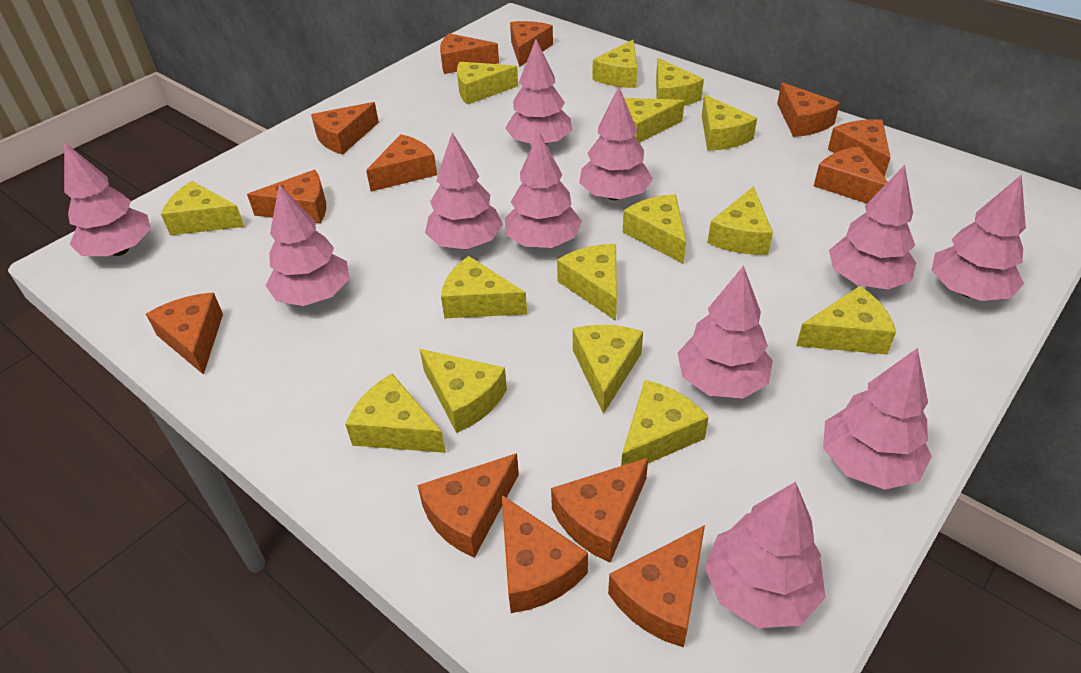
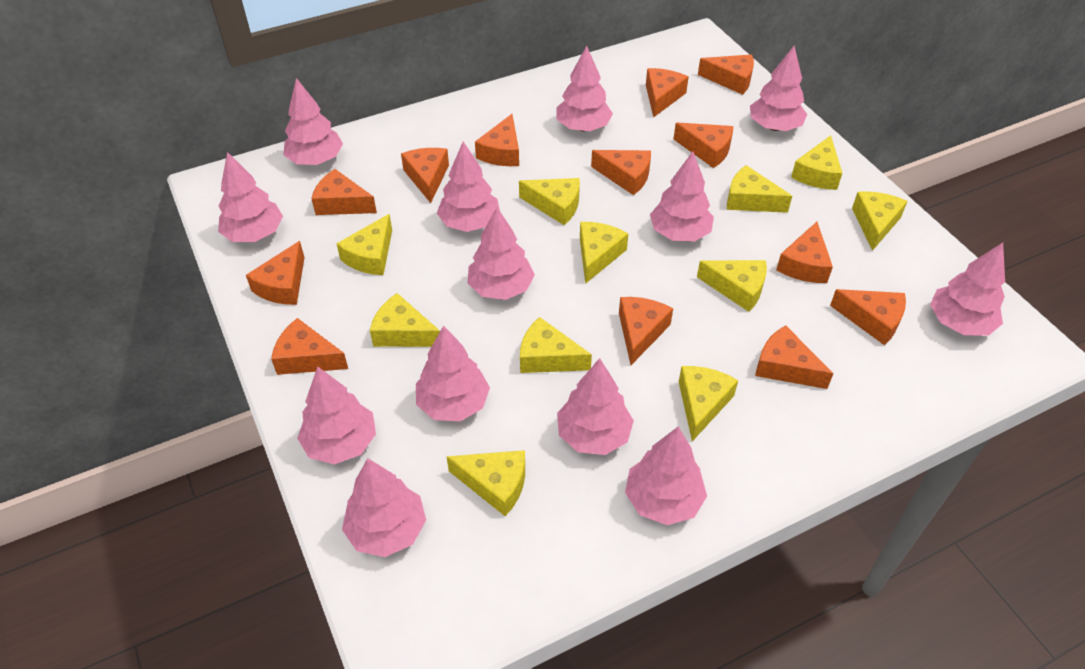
pink tree: 11 -> 13
yellow cheese: 15 -> 11

